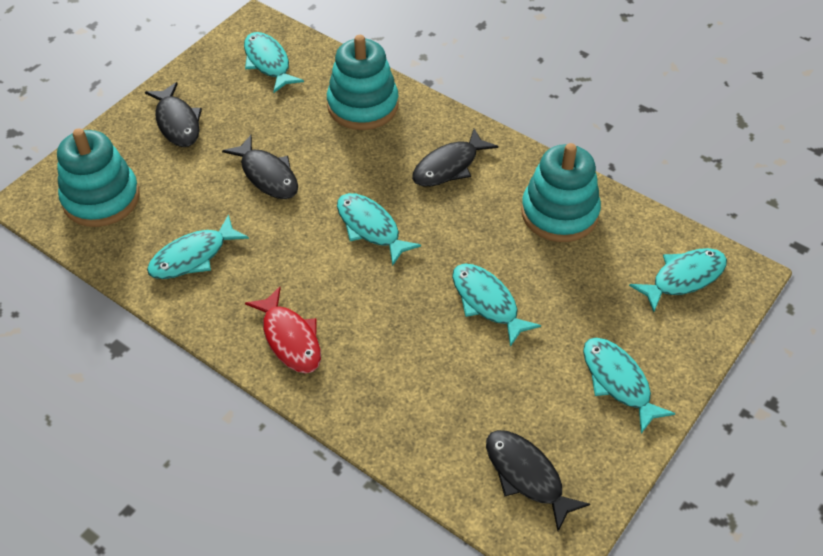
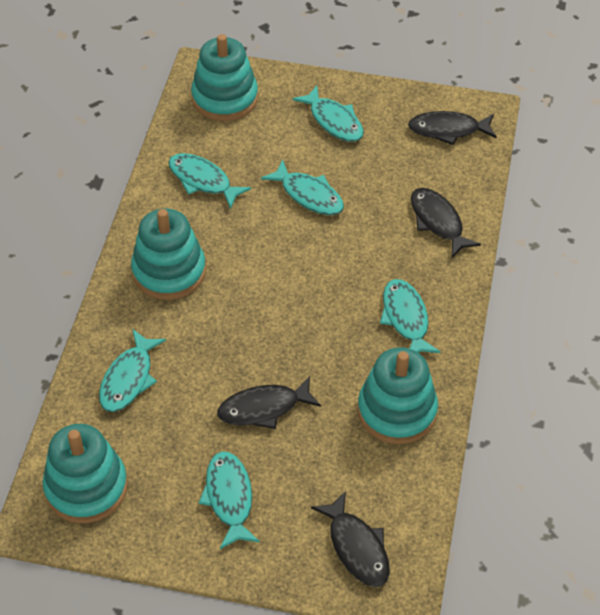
red fish: 1 -> 0
turquoise stacking toy: 3 -> 4

